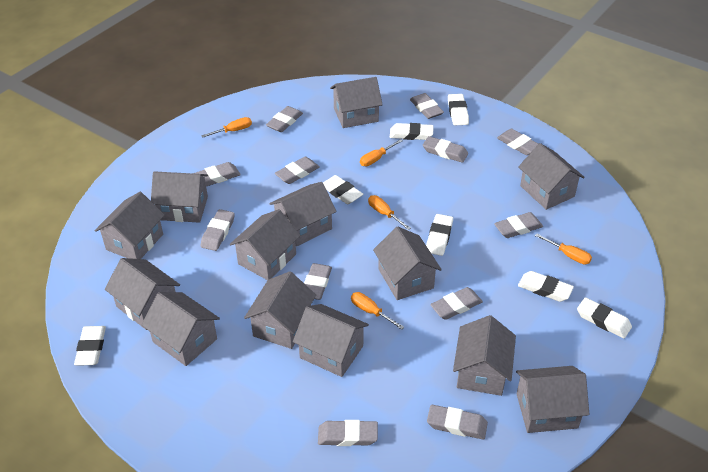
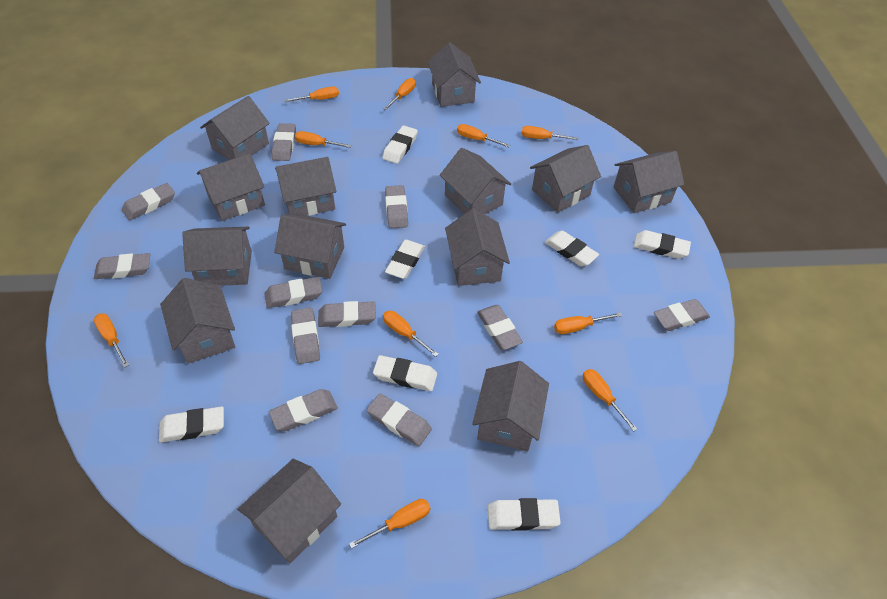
grey eraser: 12 -> 11
orange screwdriver: 5 -> 10

